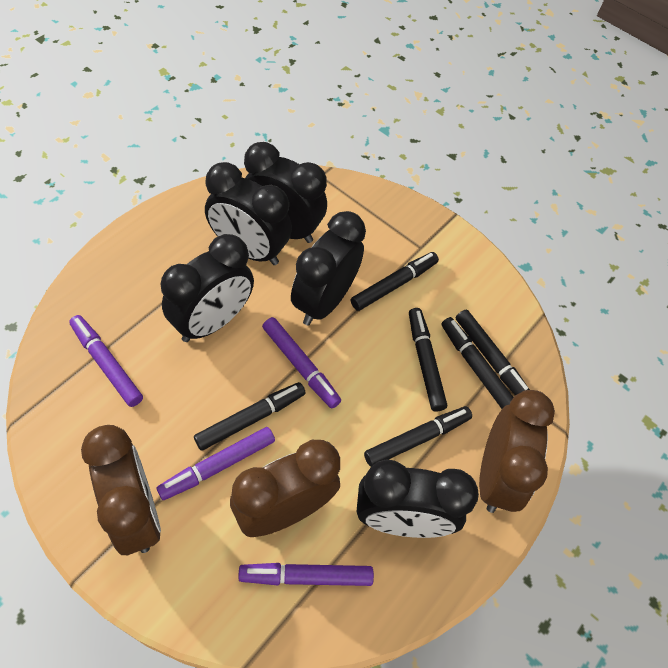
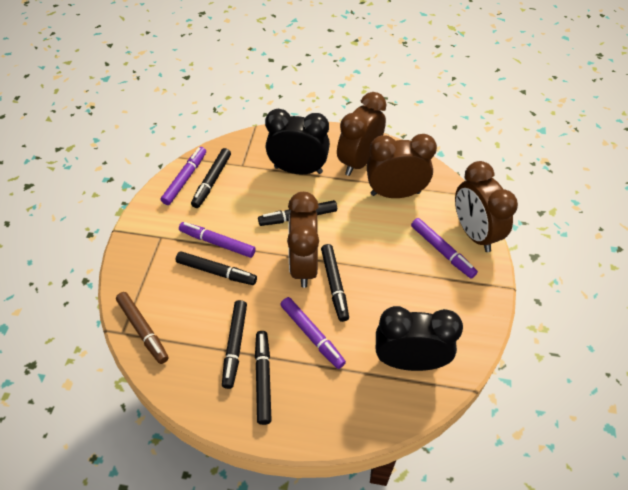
black clock: 5 -> 2
brown clock: 3 -> 4
brown marker: 0 -> 1

